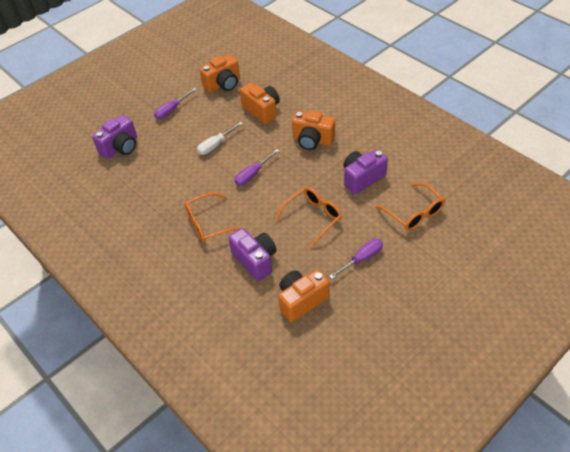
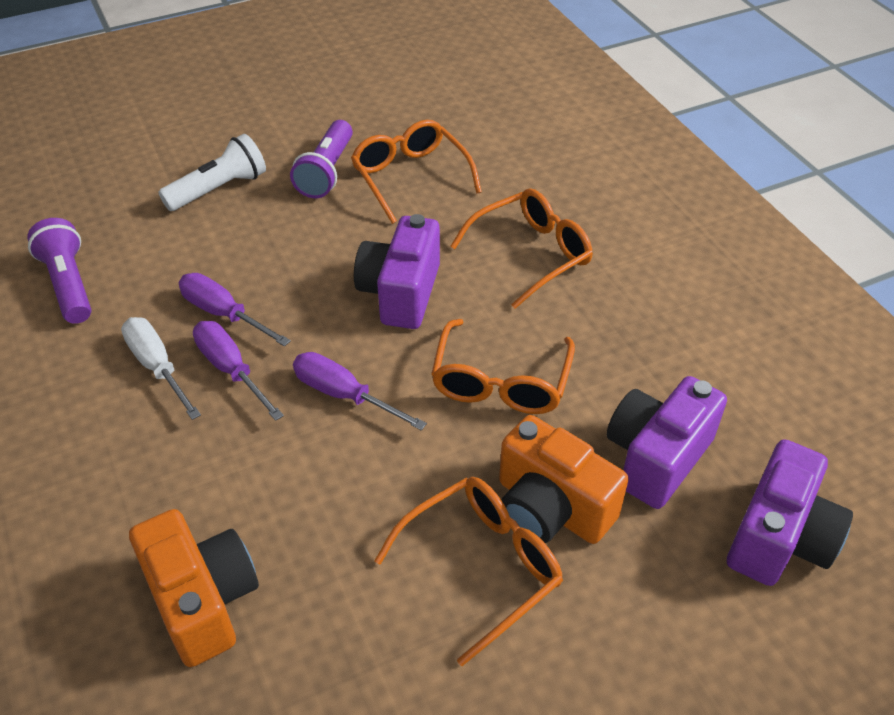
orange camera: 4 -> 2
orange glasses: 3 -> 4
purple flashlight: 0 -> 2
white flashlight: 0 -> 1

